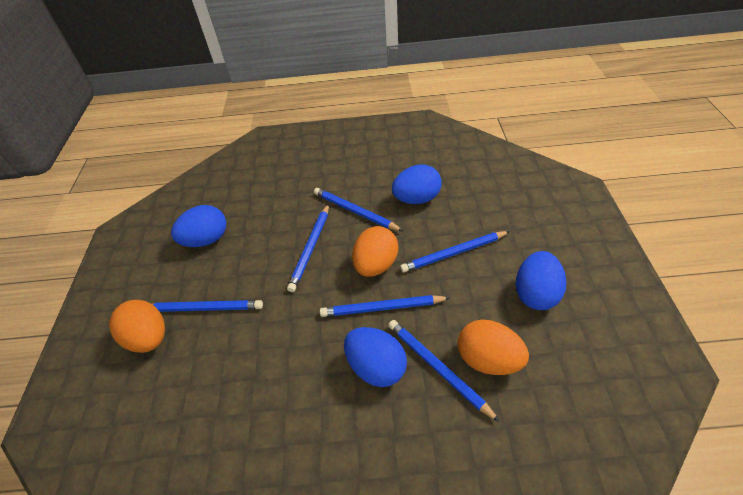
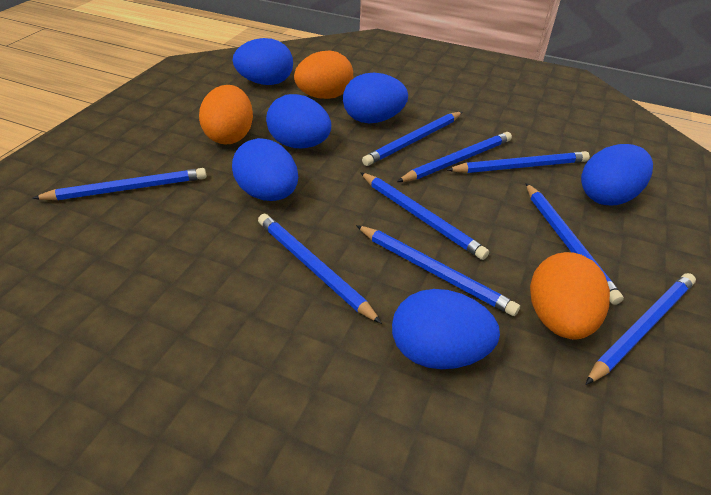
blue egg: 4 -> 6
blue pencil: 6 -> 9

